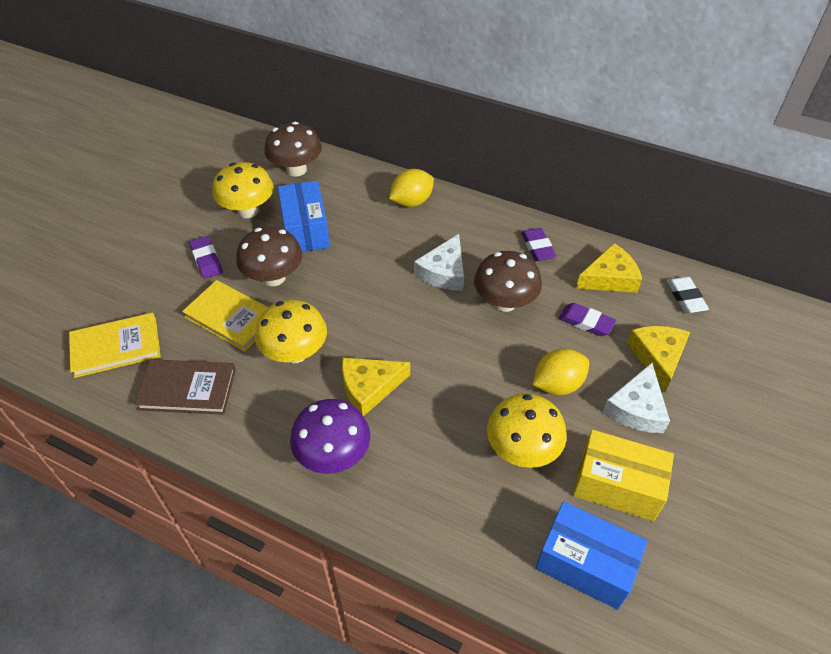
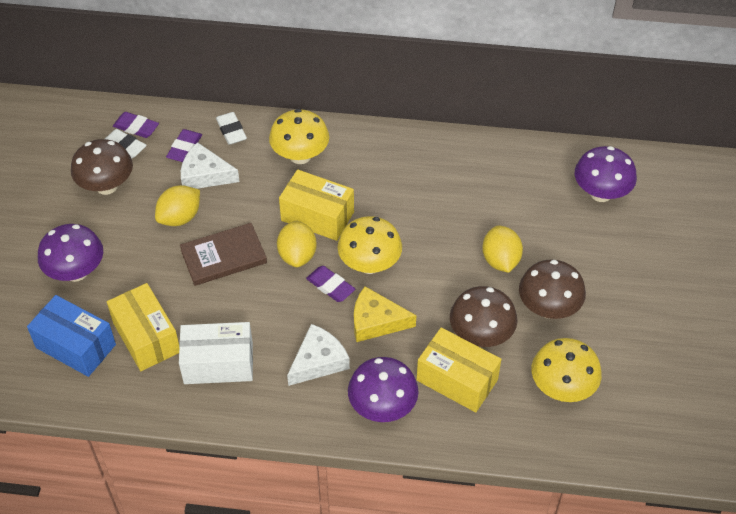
blue box: 2 -> 1
purple mushroom: 1 -> 3
white box: 0 -> 1
white eraser: 1 -> 2
yellow book: 2 -> 0
yellow box: 1 -> 3
yellow cheese: 3 -> 1
yellow lemon: 2 -> 3

